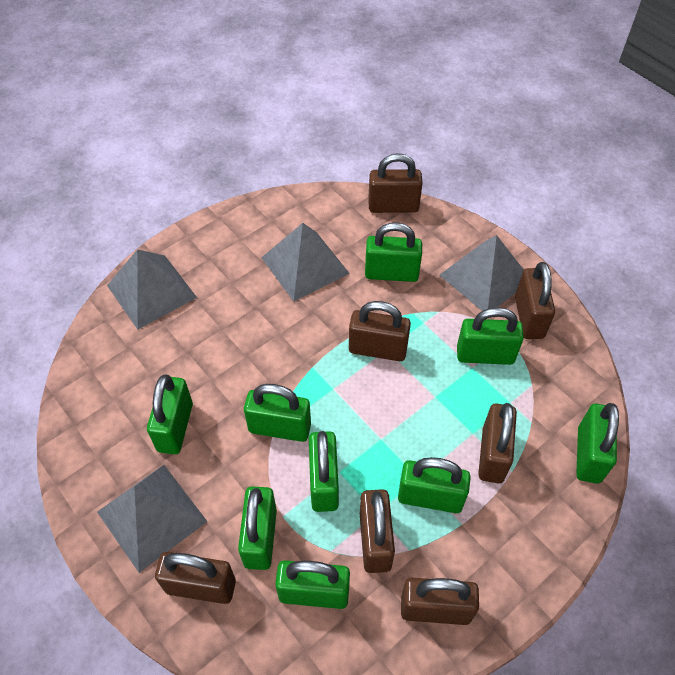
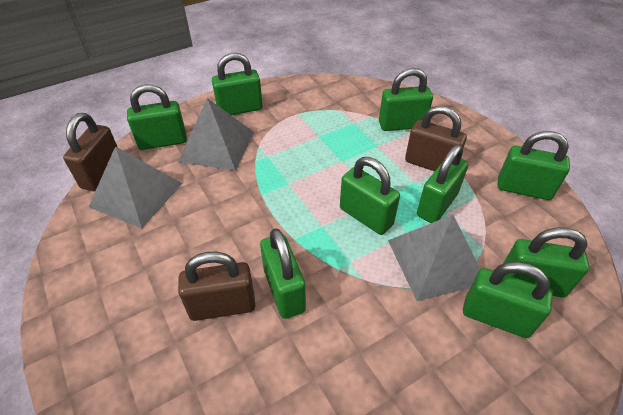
brown padlock: 7 -> 3
grey pyramid: 4 -> 3

